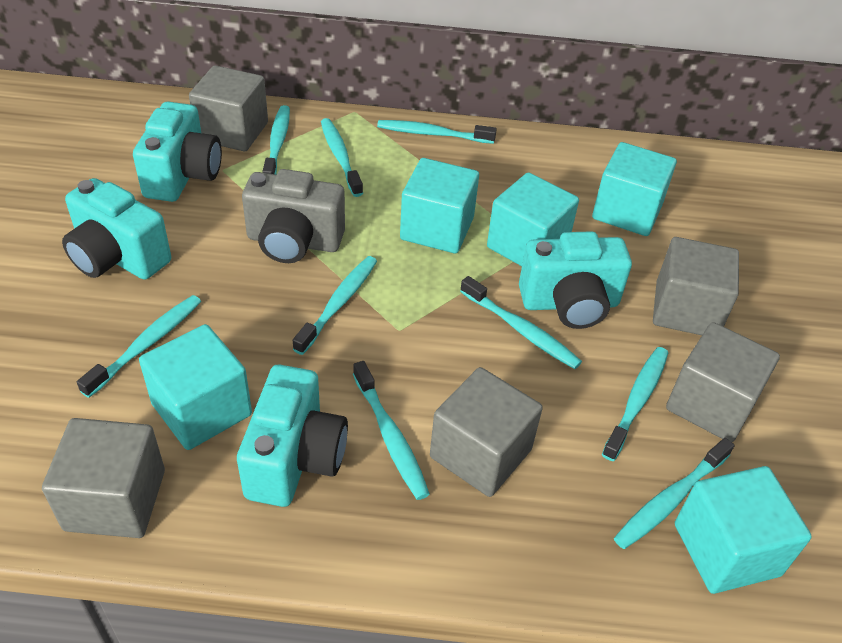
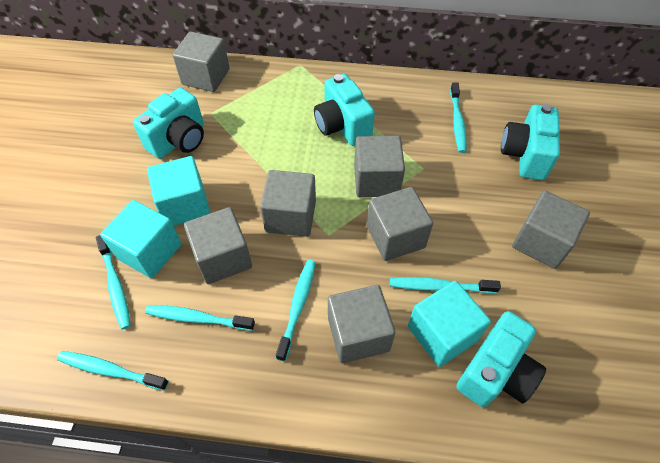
grey camera: 1 -> 0
grey cube: 5 -> 7
turquoise cube: 5 -> 3
turquoise toothbrush: 9 -> 6

